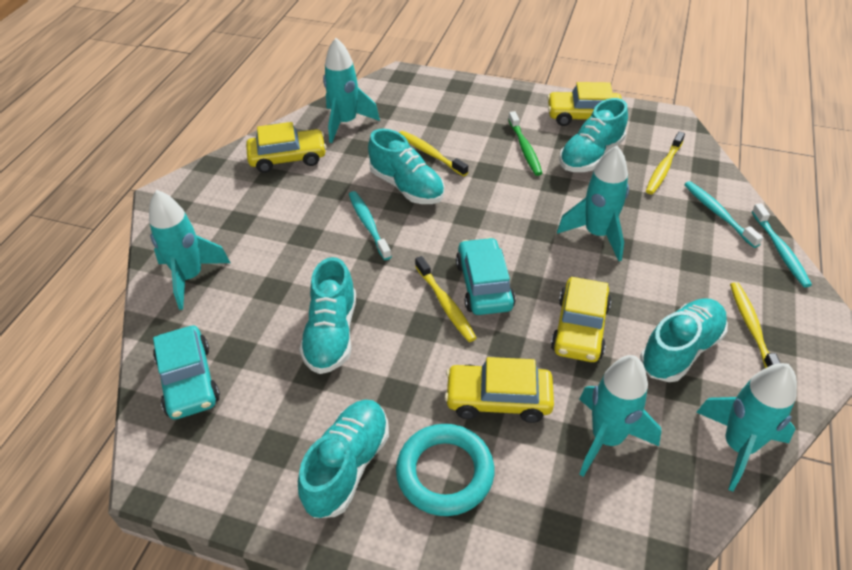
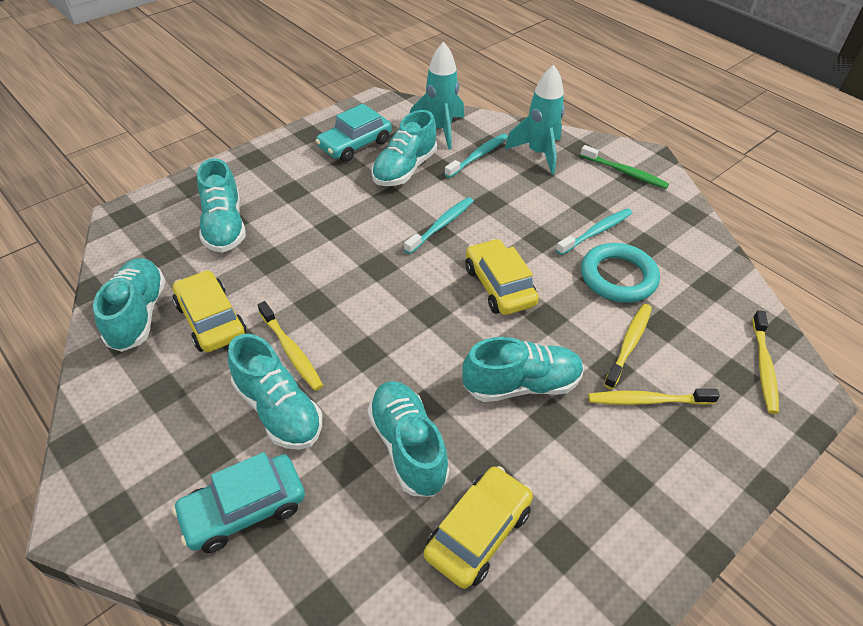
turquoise rocket: 5 -> 2
turquoise shoe: 5 -> 6
yellow car: 4 -> 3

